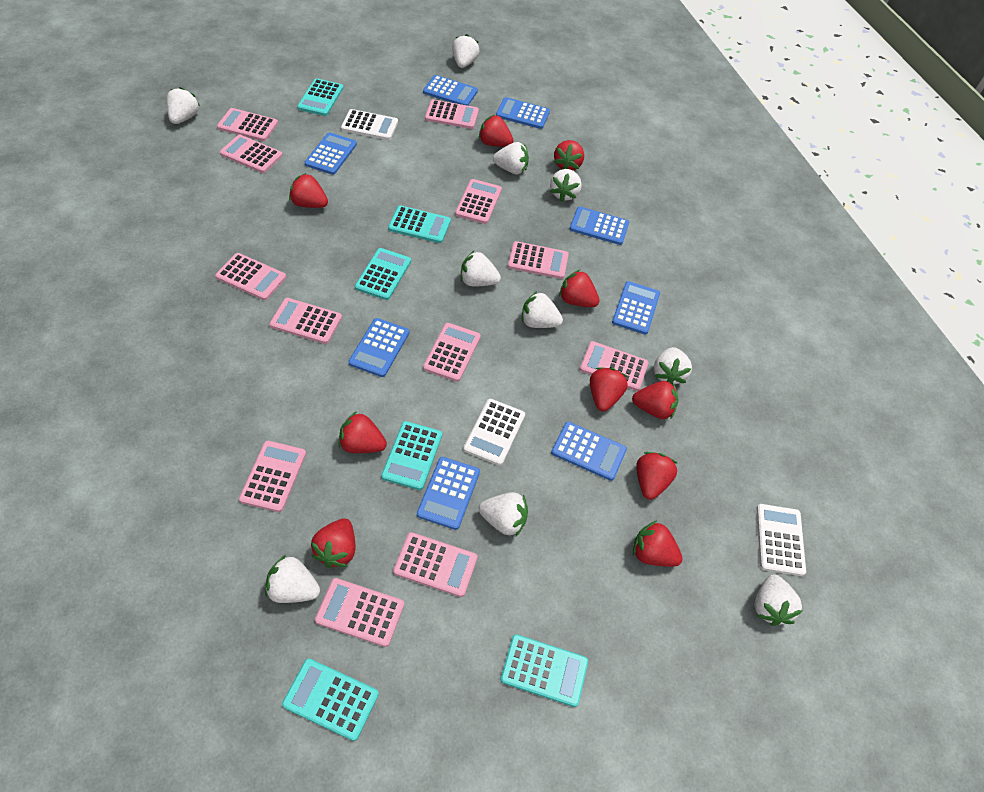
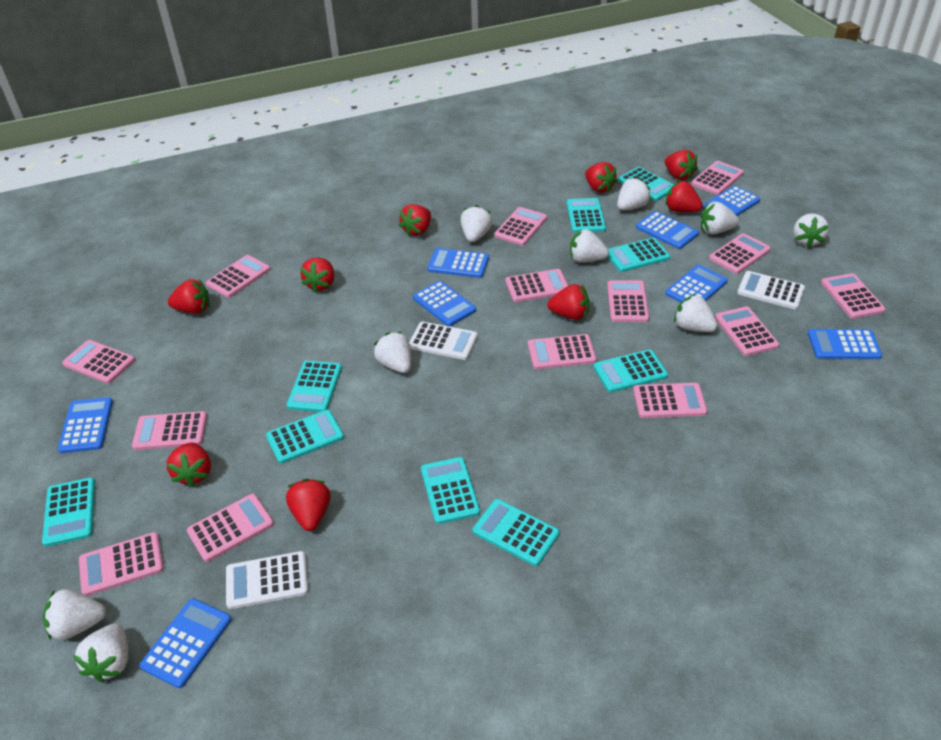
pink calculator: 12 -> 14
red strawberry: 10 -> 9
turquoise calculator: 6 -> 9
white strawberry: 10 -> 9

